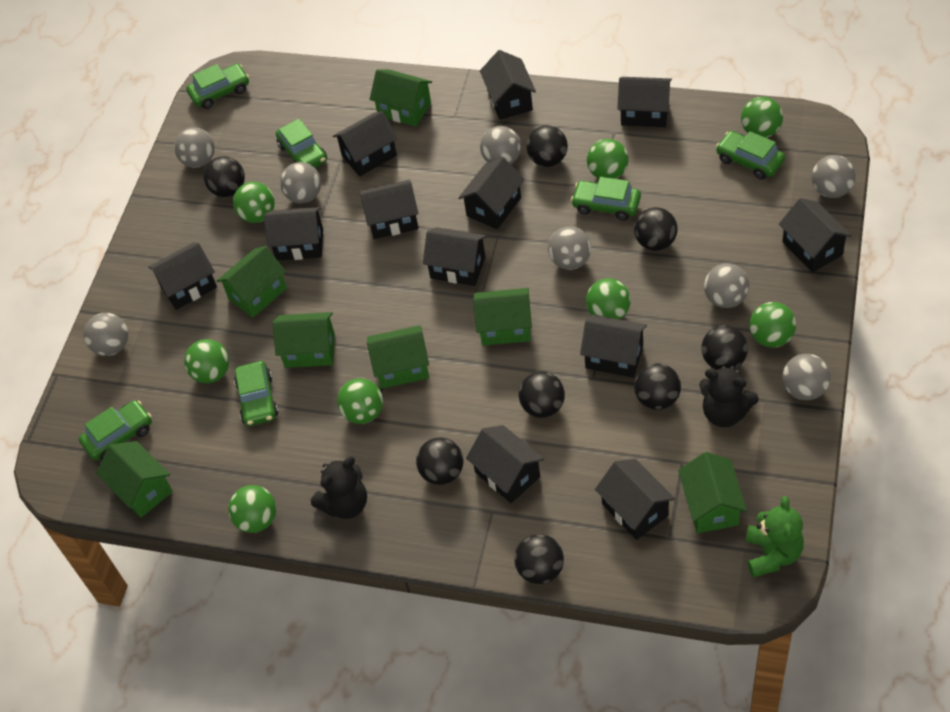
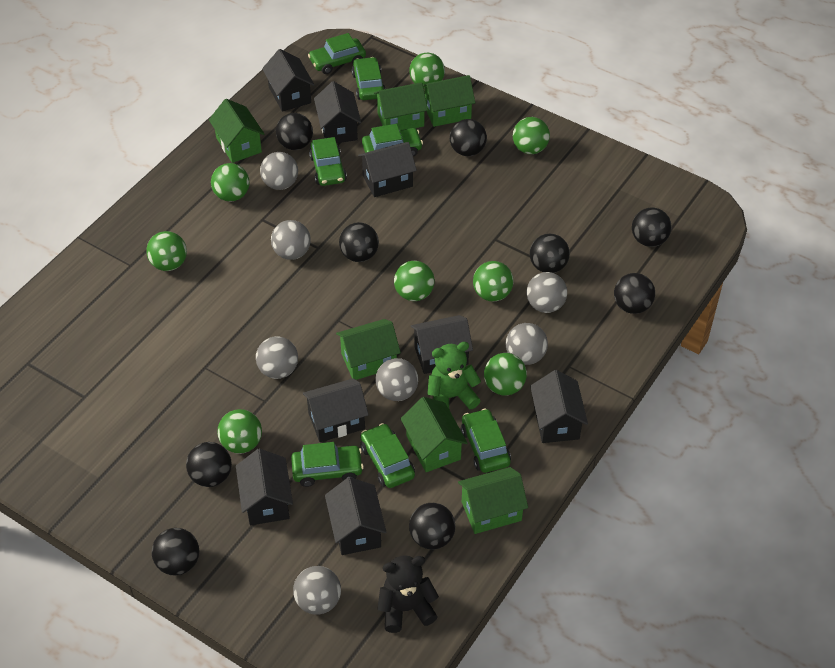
black ball: 8 -> 9
black house: 12 -> 8
black teddy bear: 2 -> 1
green car: 6 -> 7
green house: 7 -> 6
grey ball: 8 -> 7

